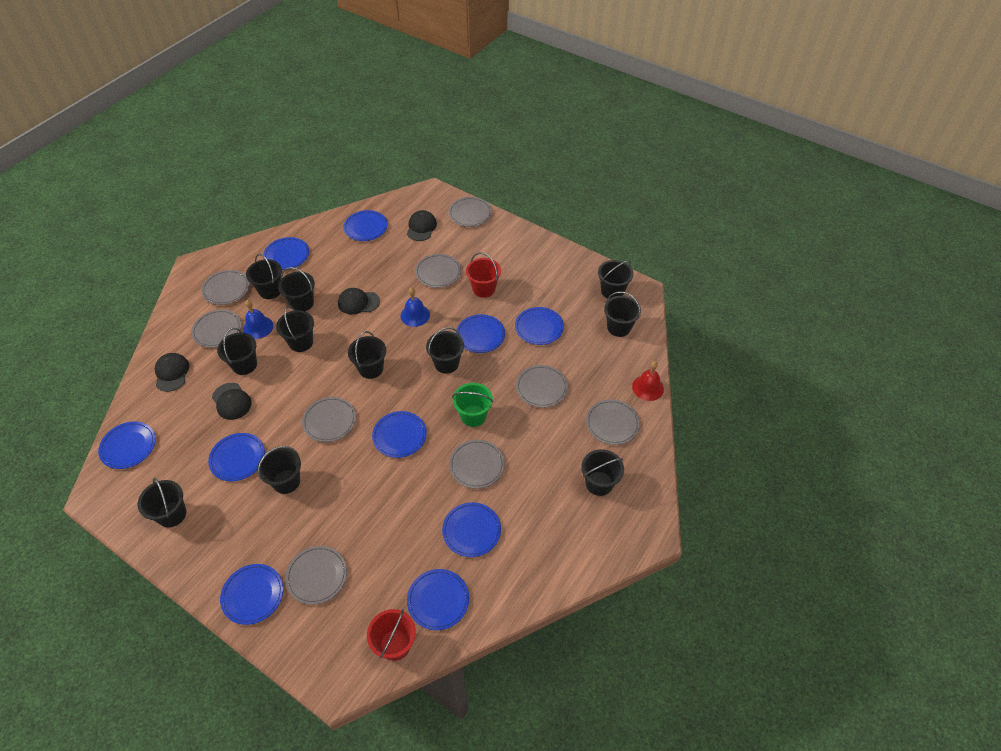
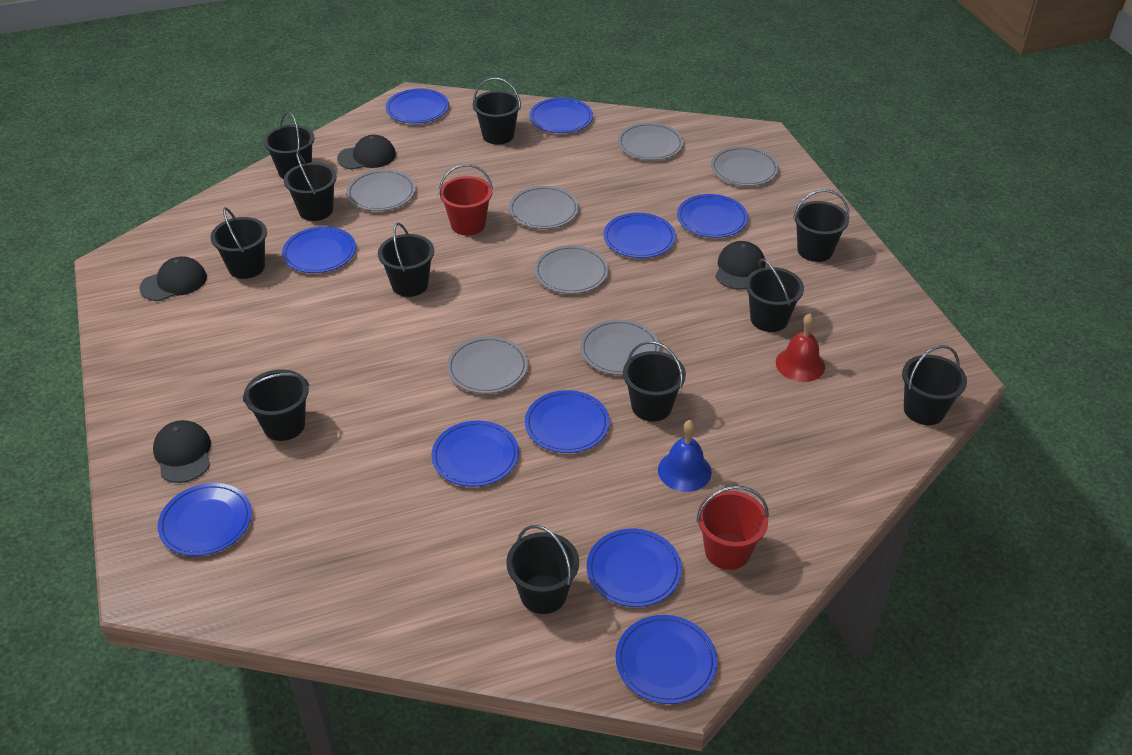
blue bell: 2 -> 1
green bucket: 1 -> 0
grey plate: 9 -> 7

